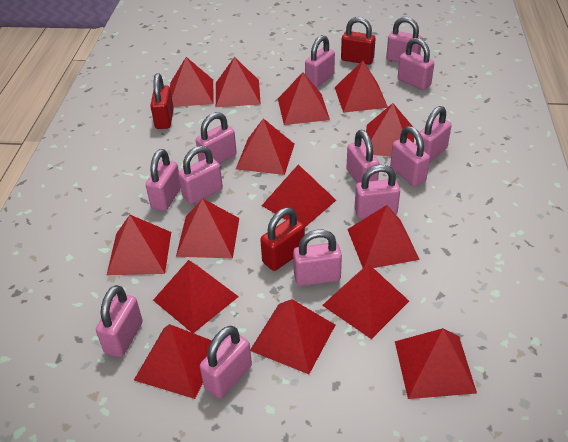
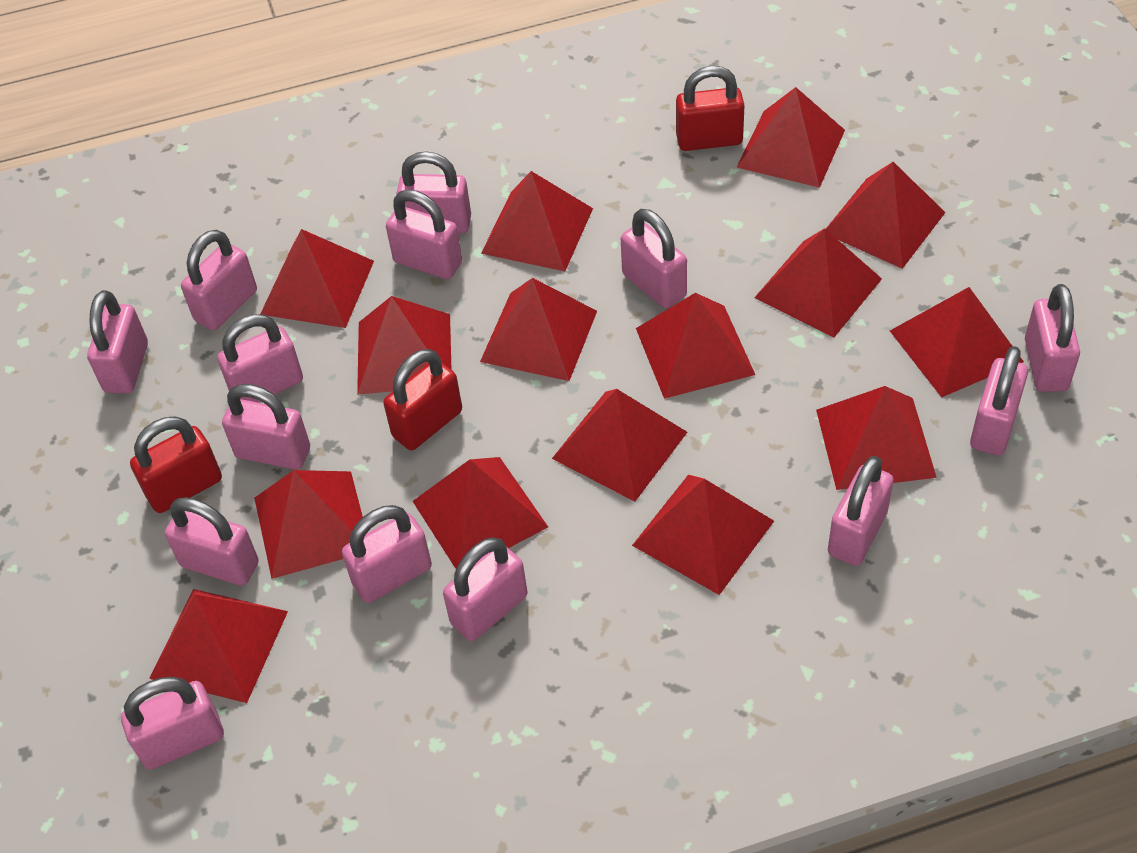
pink padlock: 13 -> 14

